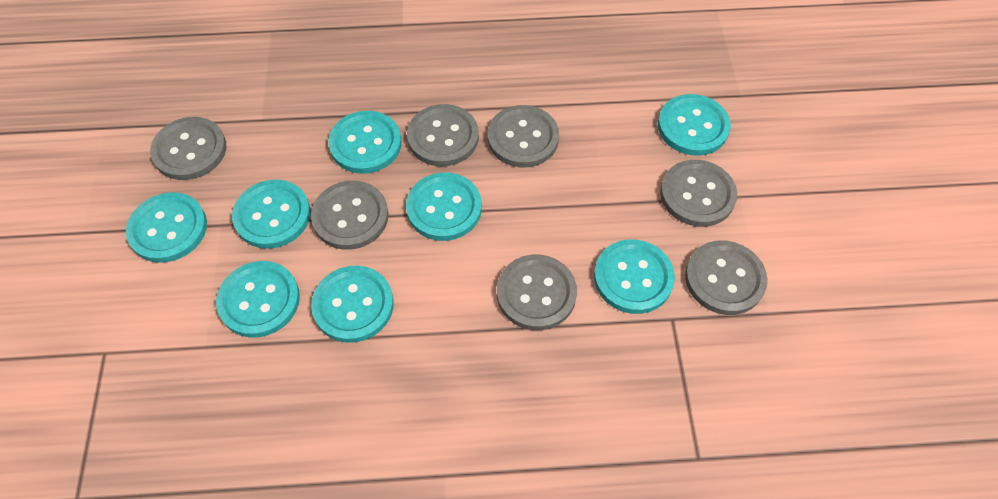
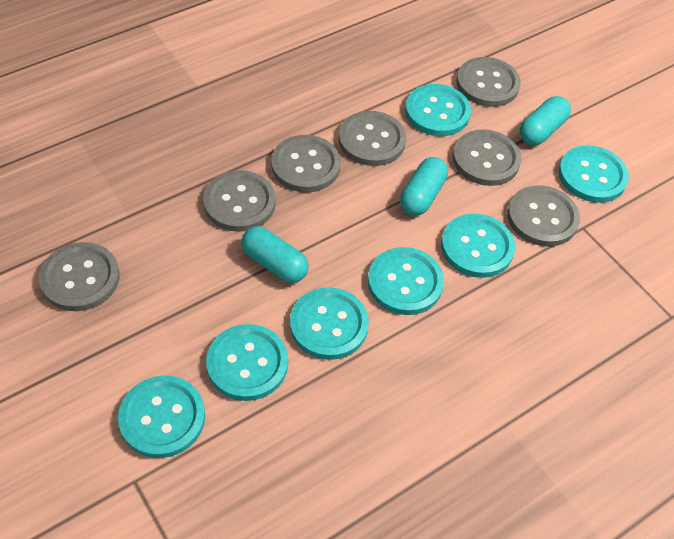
turquoise button: 8 -> 7
turquoise capsule: 0 -> 3

